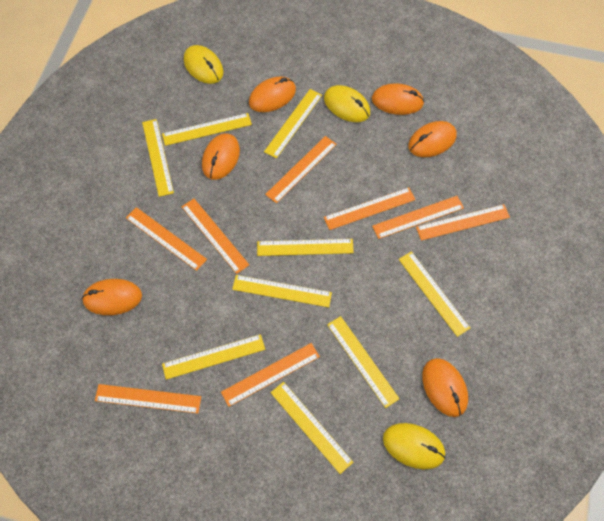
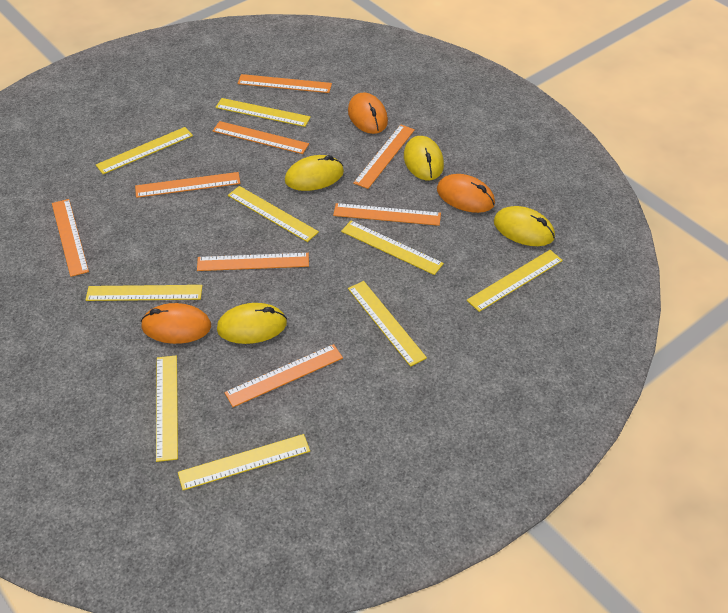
orange mouse: 6 -> 3
yellow mouse: 3 -> 4

